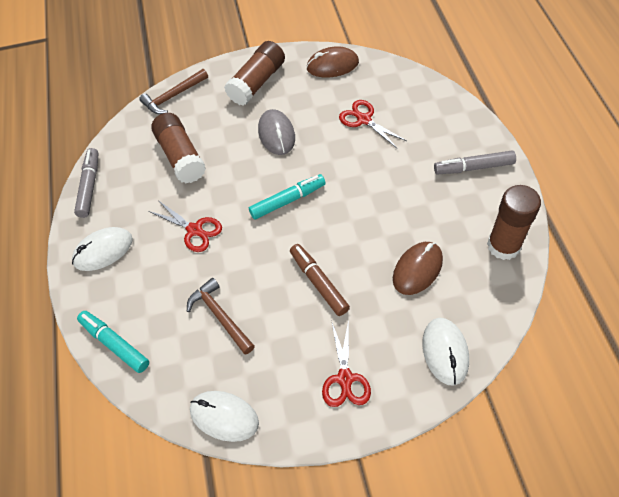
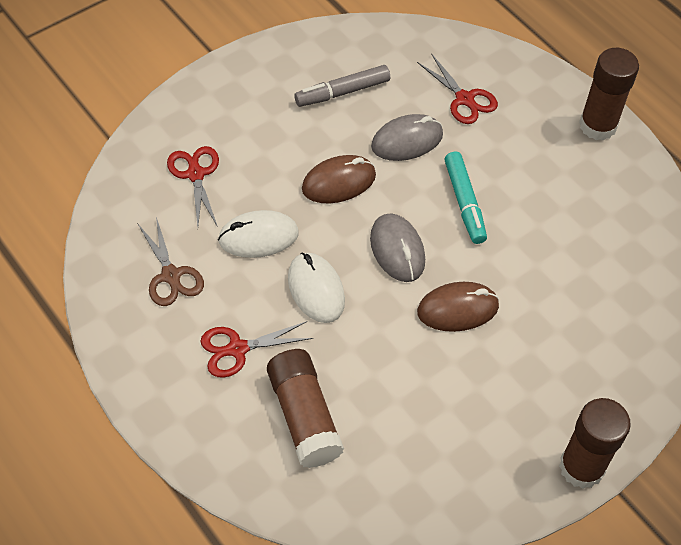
brown hammer: 2 -> 0
brown marker: 1 -> 0
brown scissors: 0 -> 1
grey marker: 2 -> 1
grey mouse: 1 -> 2
turquoise marker: 2 -> 1
white mouse: 3 -> 2

